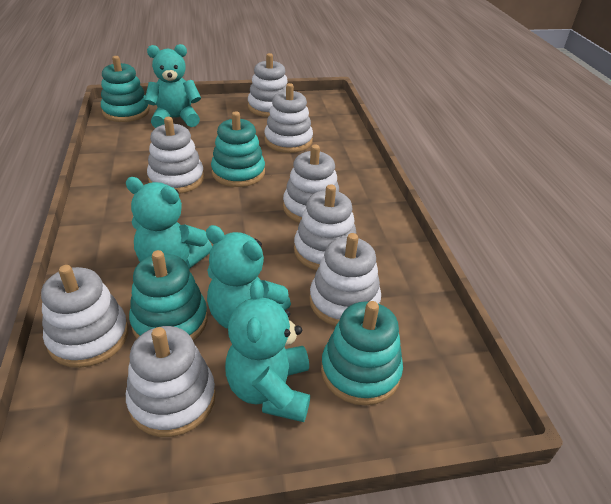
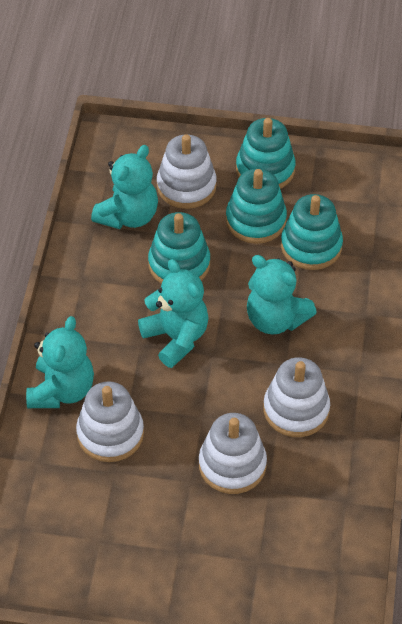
white stacking toy: 8 -> 4

